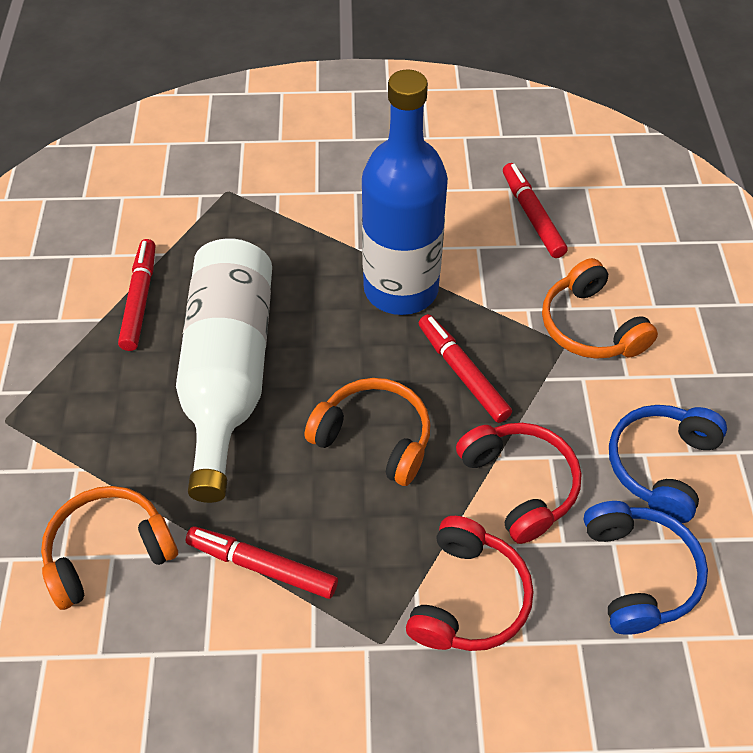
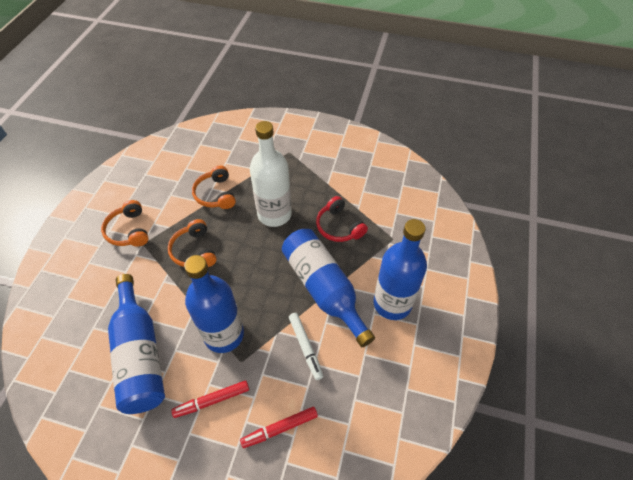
blue bottle: 1 -> 4
blue headphones: 2 -> 0
red headphones: 2 -> 1
red marker: 4 -> 2
white marker: 0 -> 1

